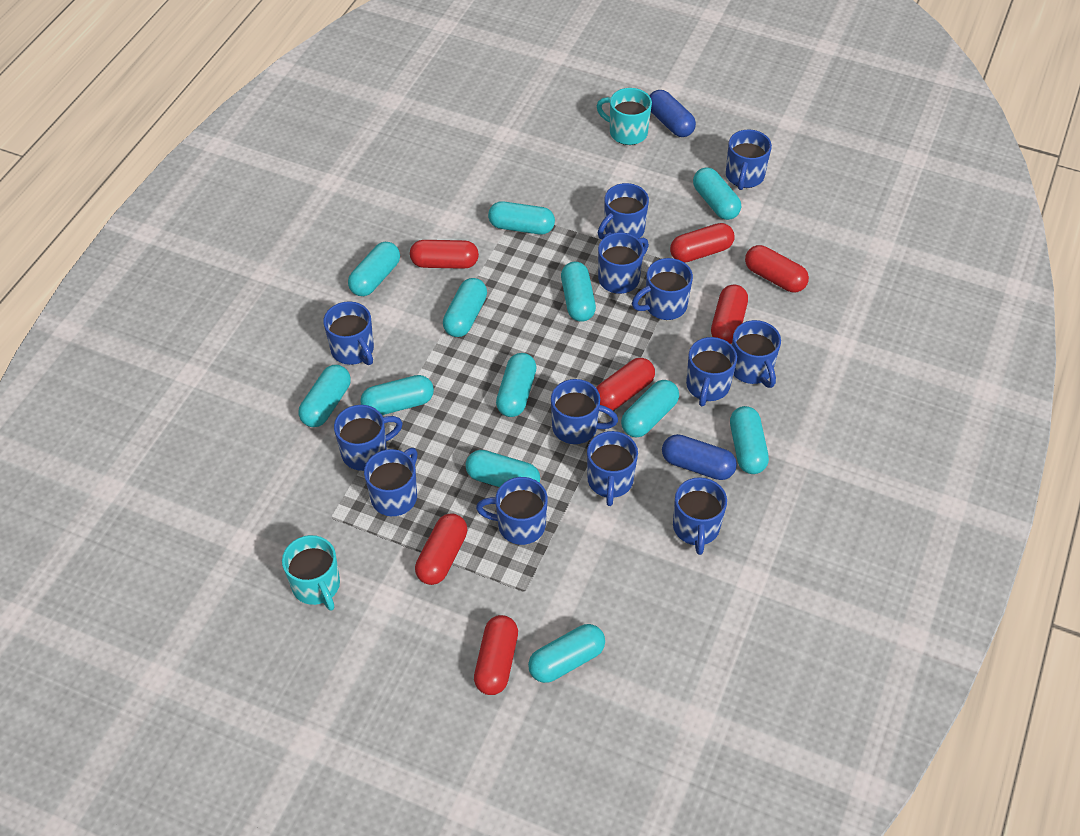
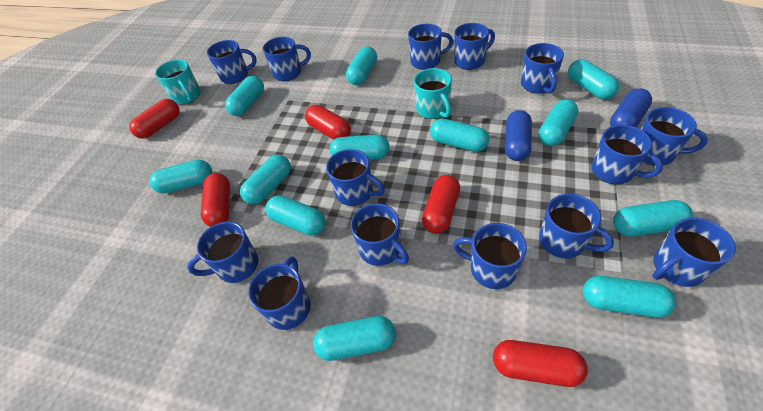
blue mug: 13 -> 14
red capsule: 7 -> 5

